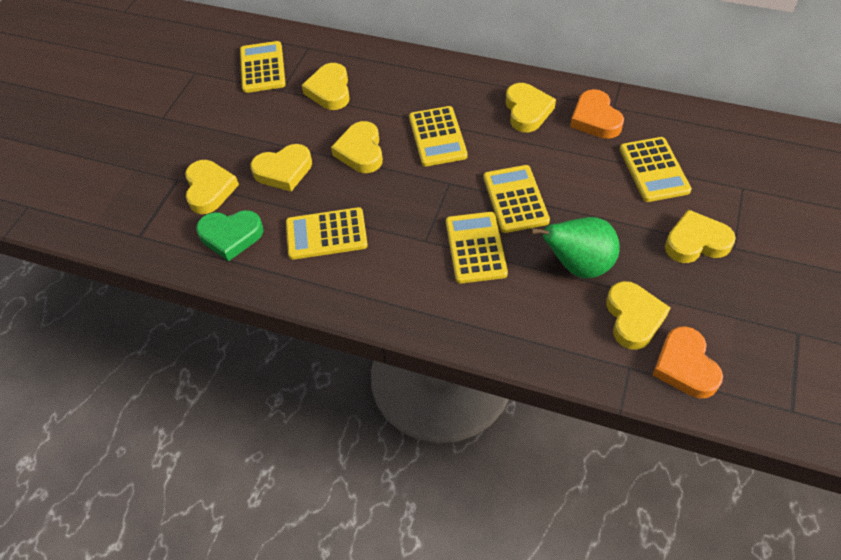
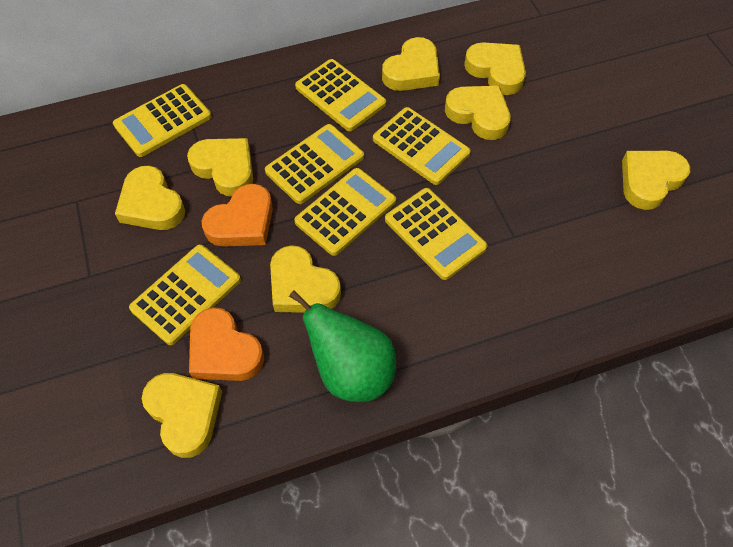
green heart: 1 -> 0
yellow calculator: 6 -> 7
yellow heart: 7 -> 8

